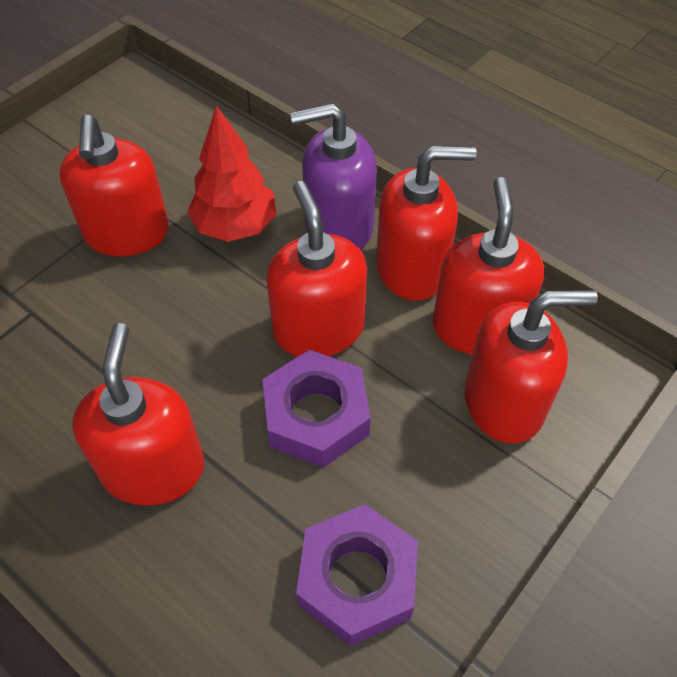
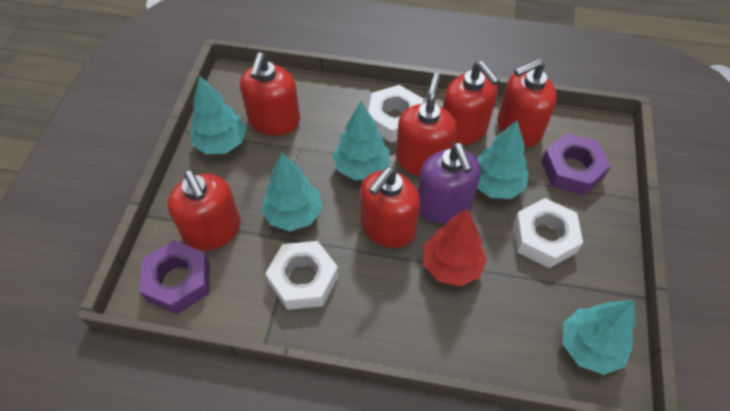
turquoise tree: 0 -> 5
white nut: 0 -> 3

